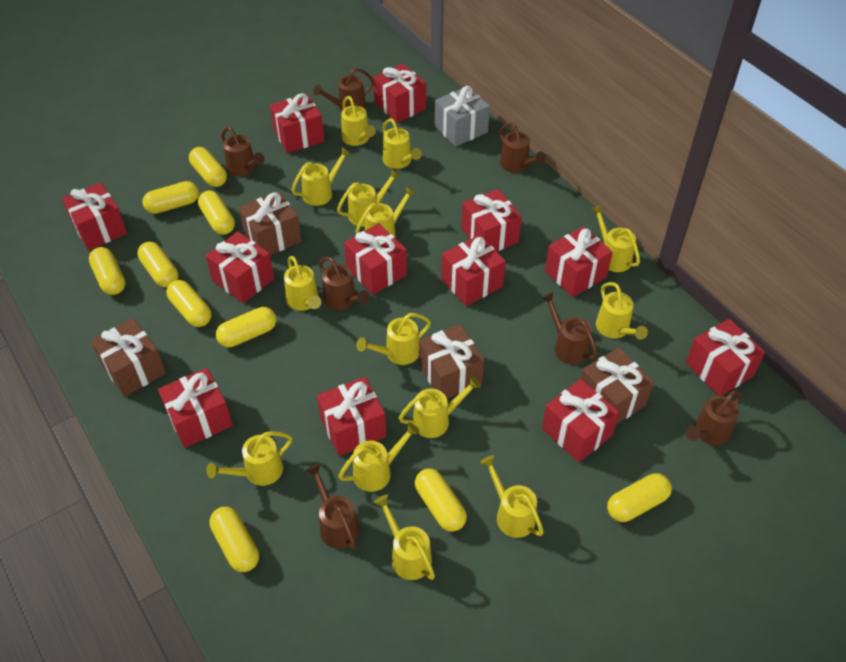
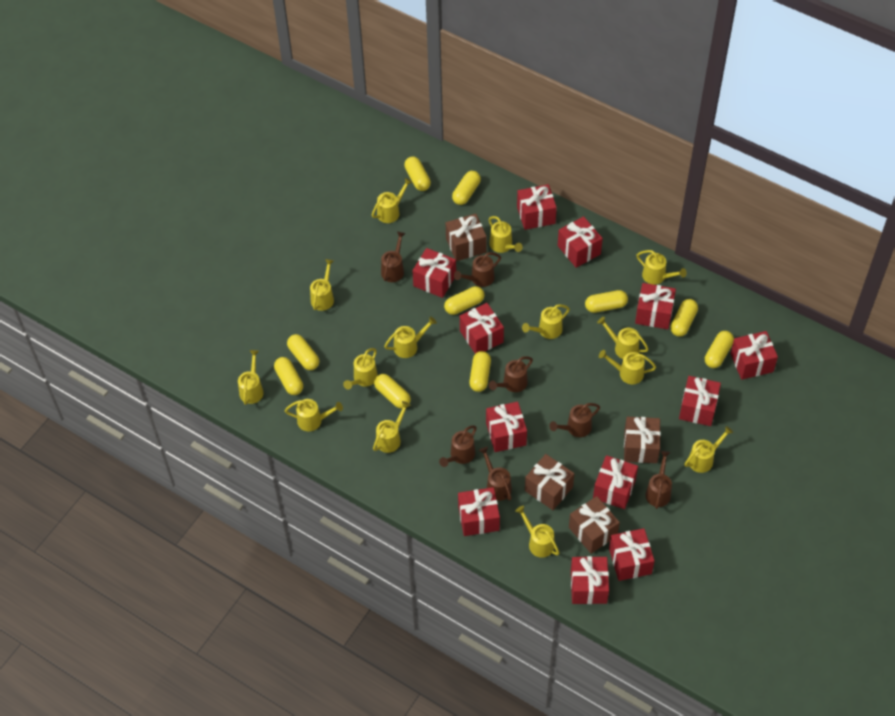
grey gift: 1 -> 0

